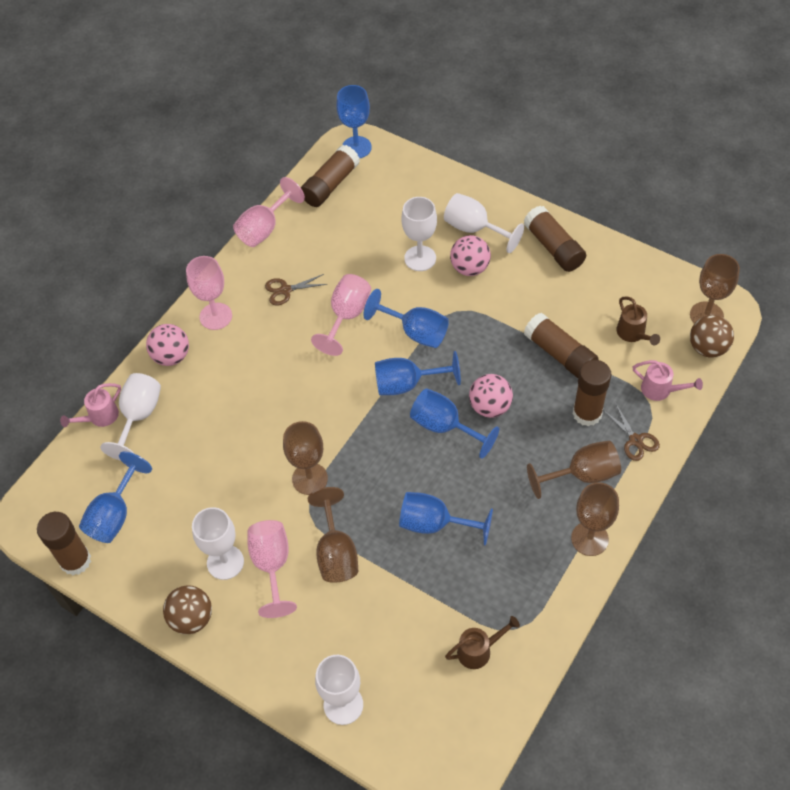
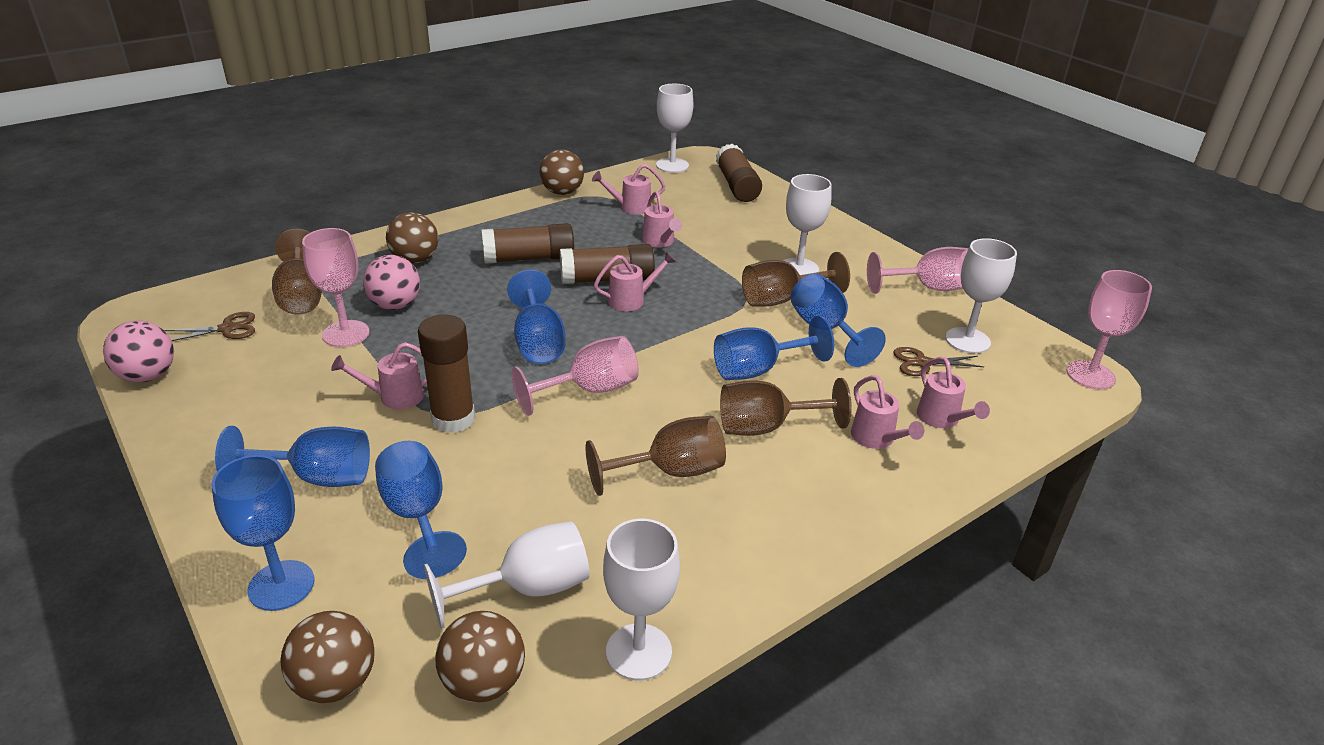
brown ball: 2 -> 4
brown glue stick: 5 -> 4
brown goblet: 5 -> 4
brown watering can: 2 -> 0
pink ball: 3 -> 2
pink watering can: 2 -> 6

